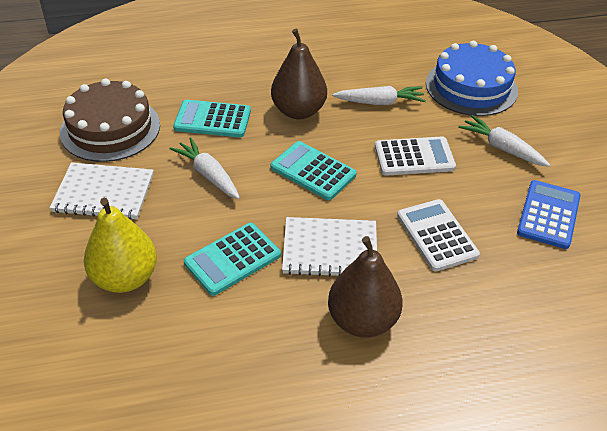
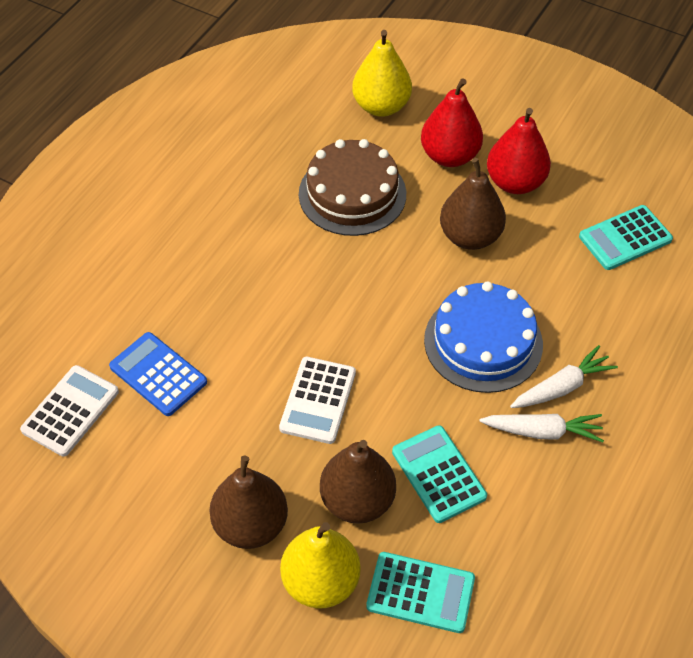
brown pear: 2 -> 3
red pear: 0 -> 2
white carrot: 3 -> 2
white notebook: 2 -> 0
yellow pear: 1 -> 2

